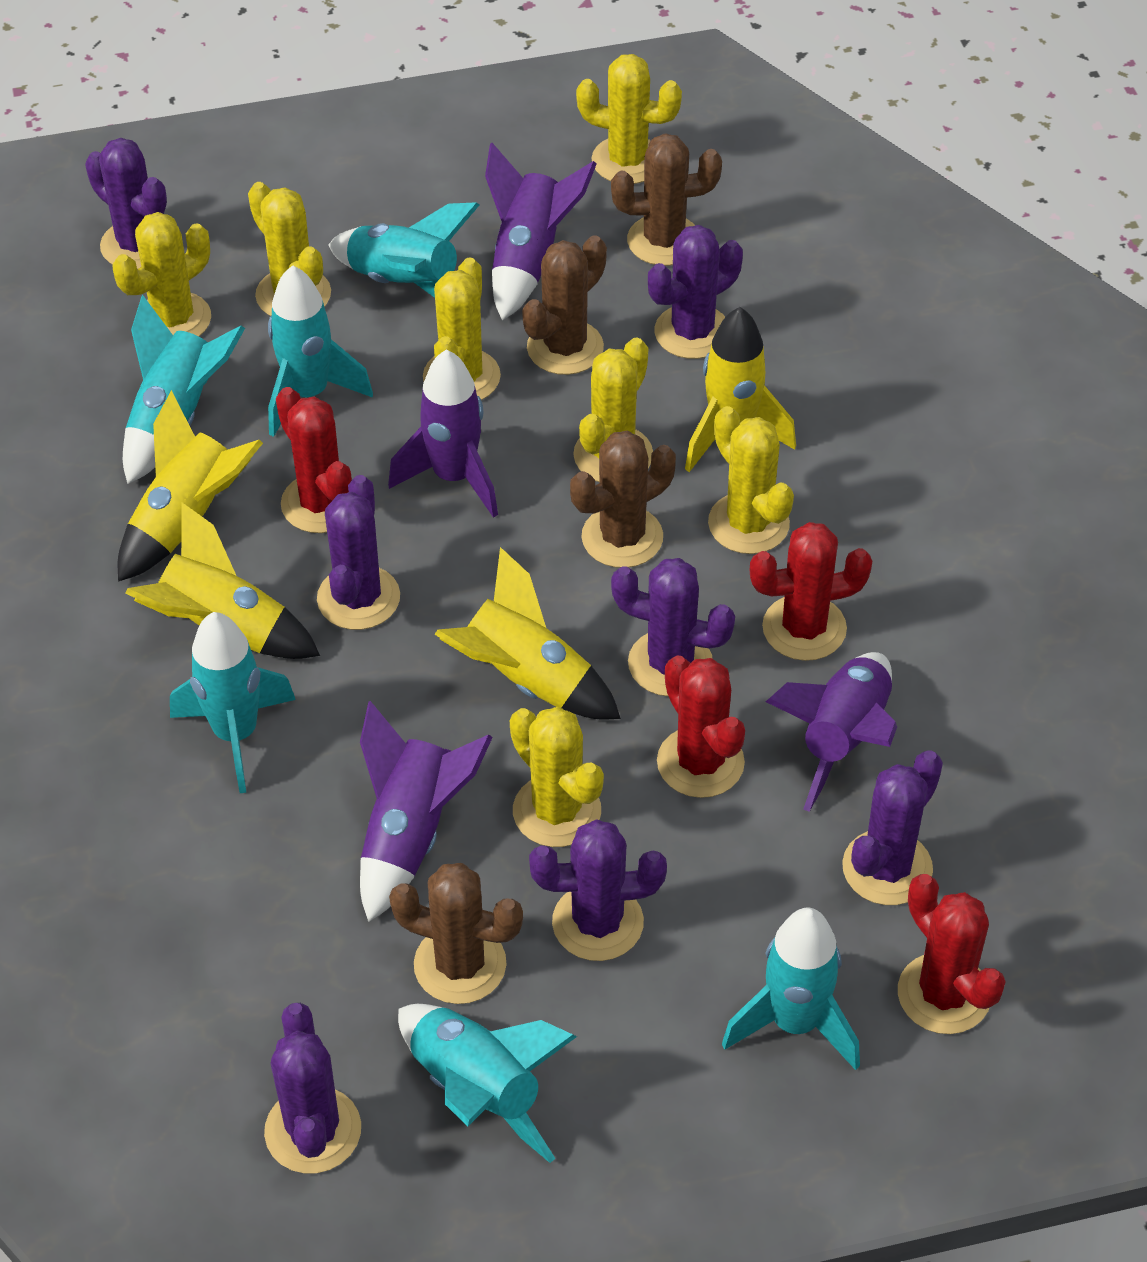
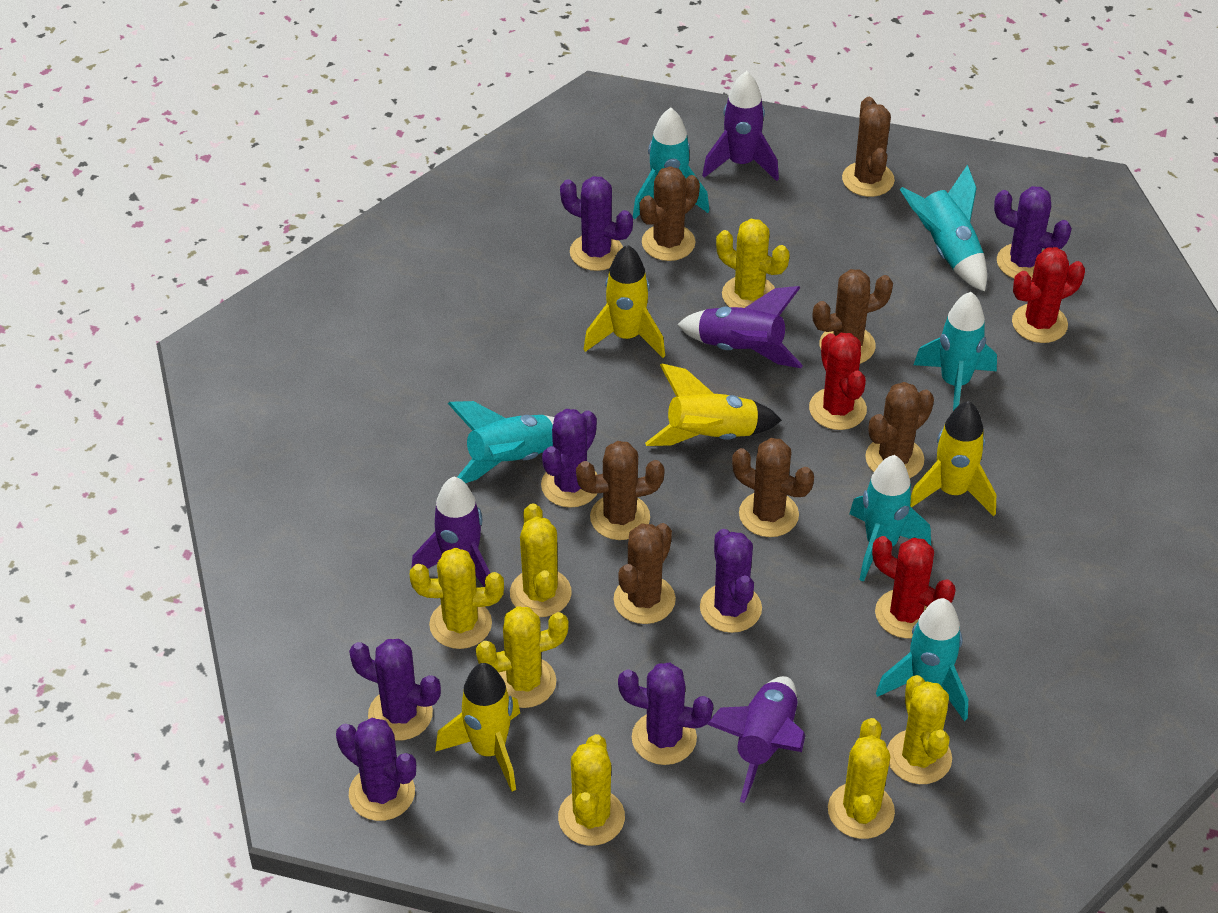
brown cactus: 4 -> 7
red cactus: 4 -> 3

